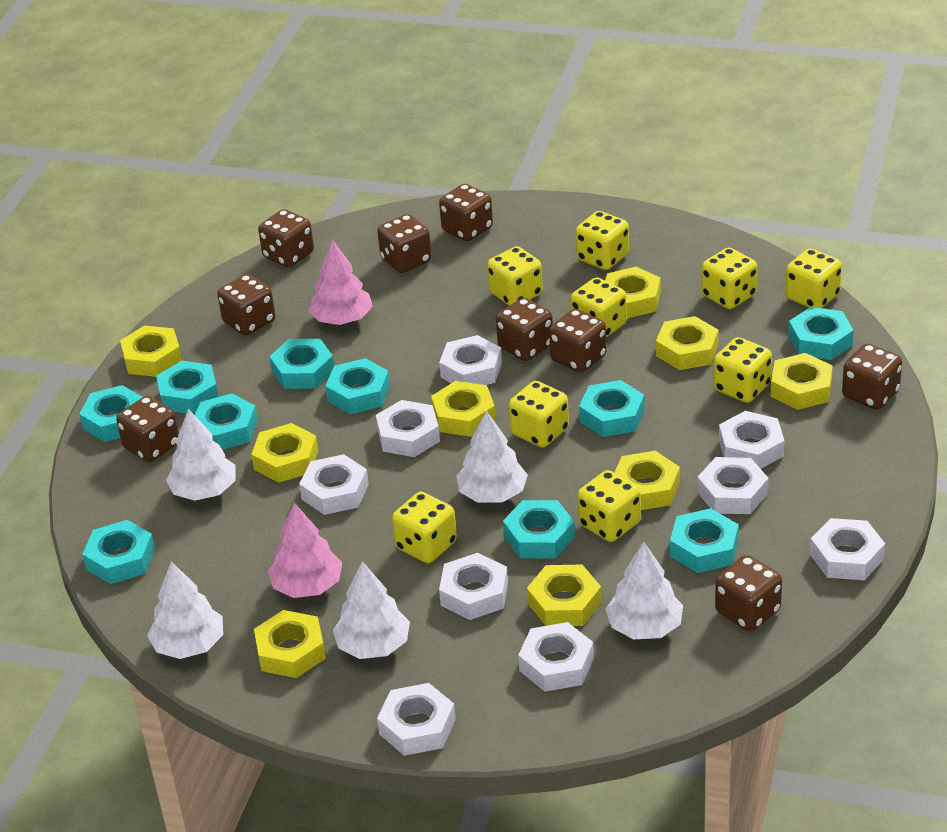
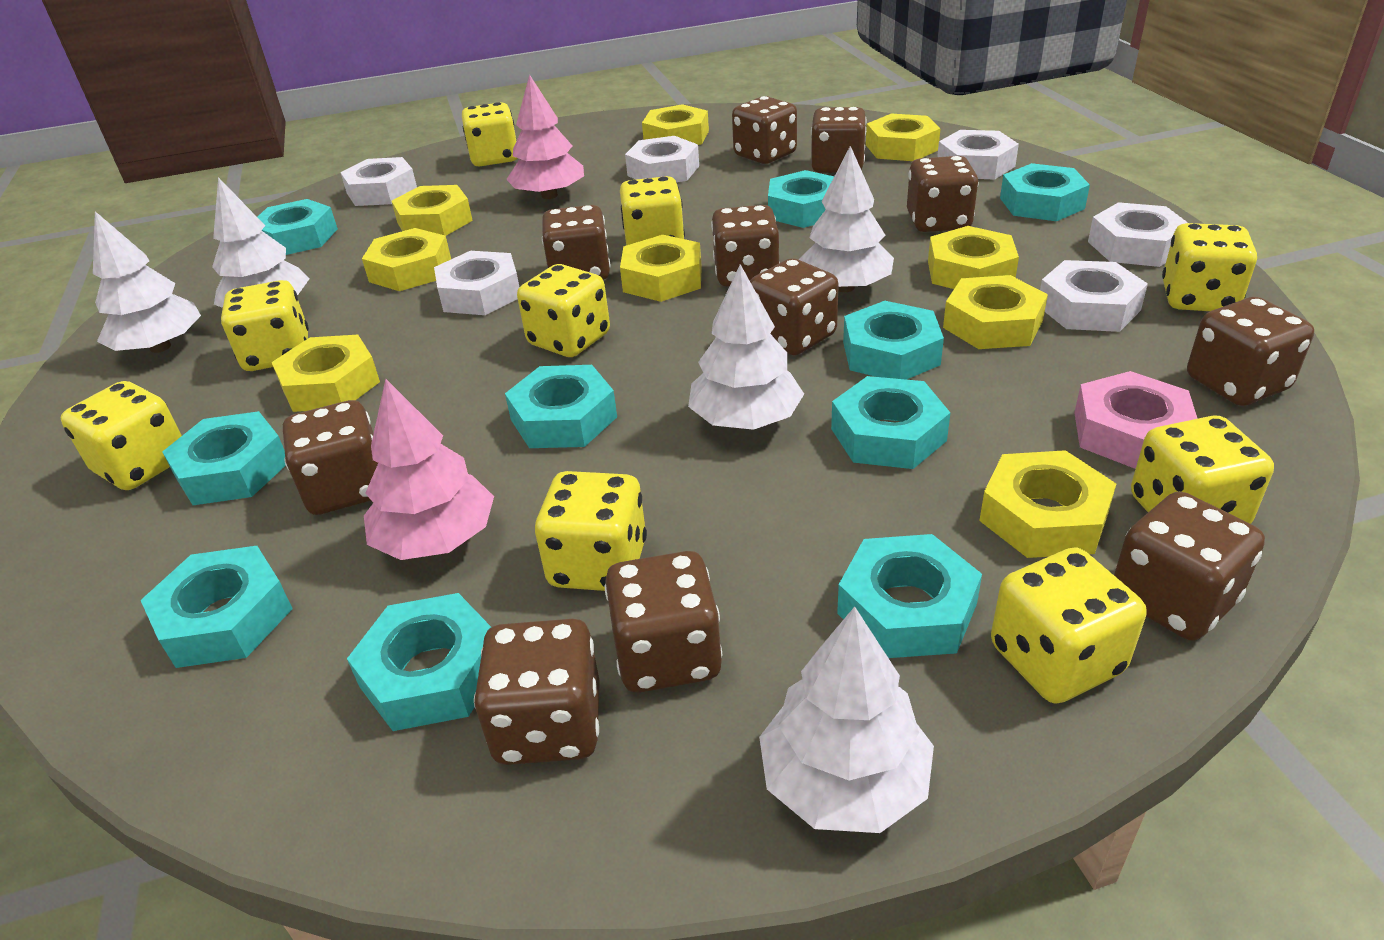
brown dice: 9 -> 11
pink nut: 0 -> 1
white nut: 9 -> 6

